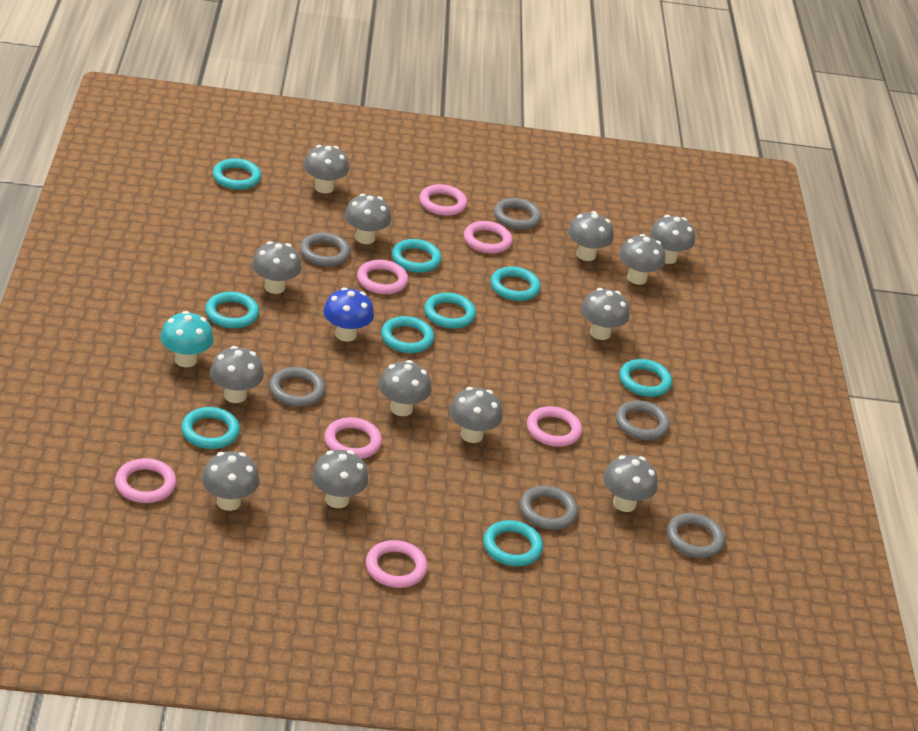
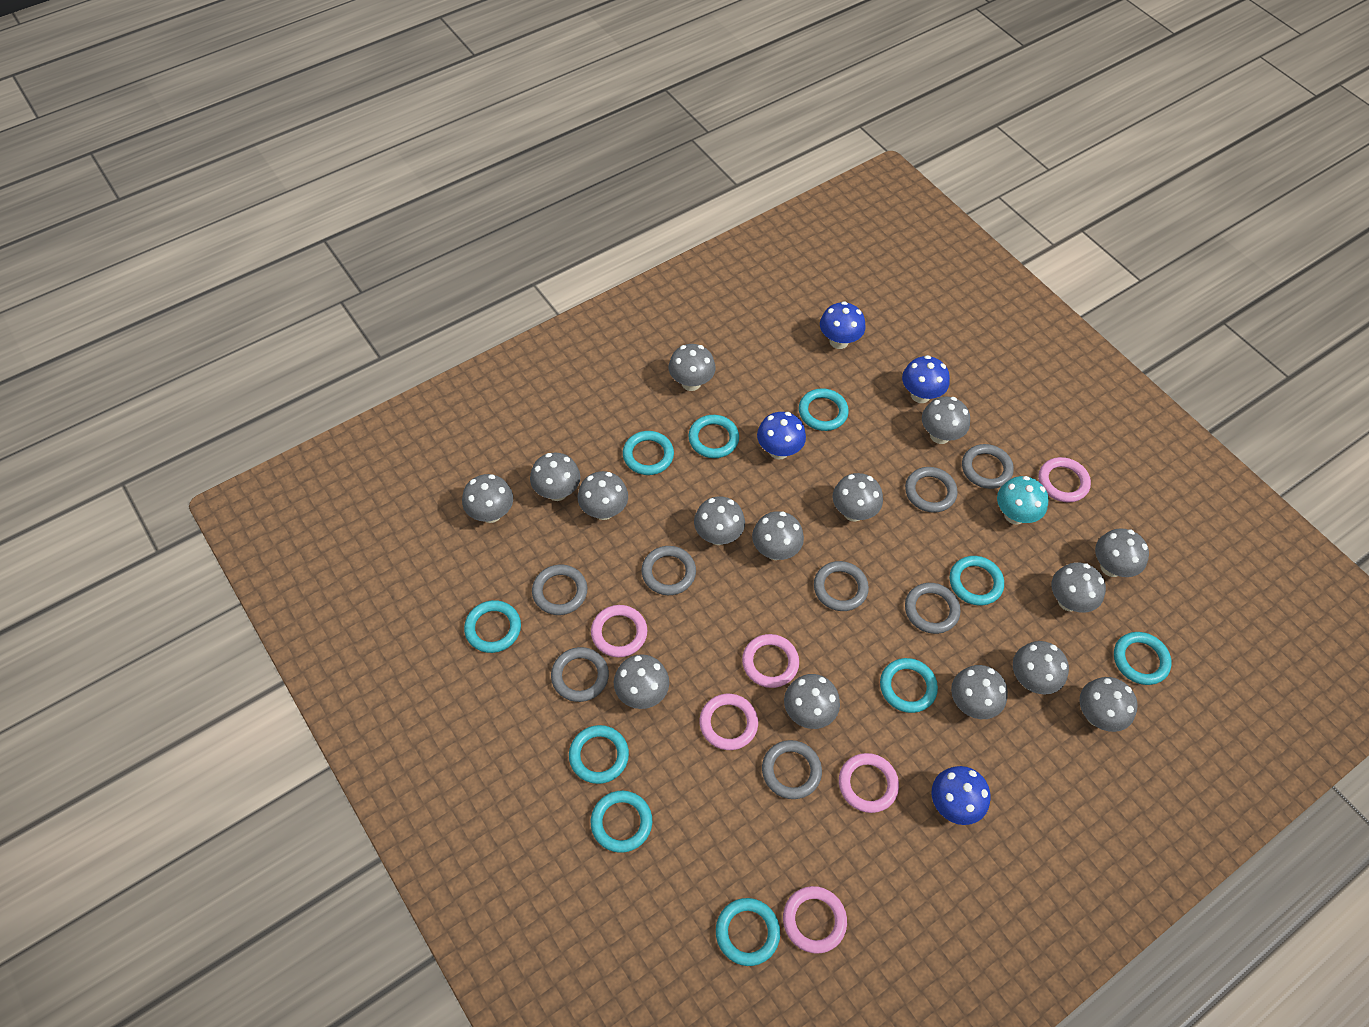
blue mushroom: 1 -> 4
grey mushroom: 13 -> 15
grey ring: 6 -> 8
pink ring: 7 -> 6
turquoise ring: 9 -> 10

